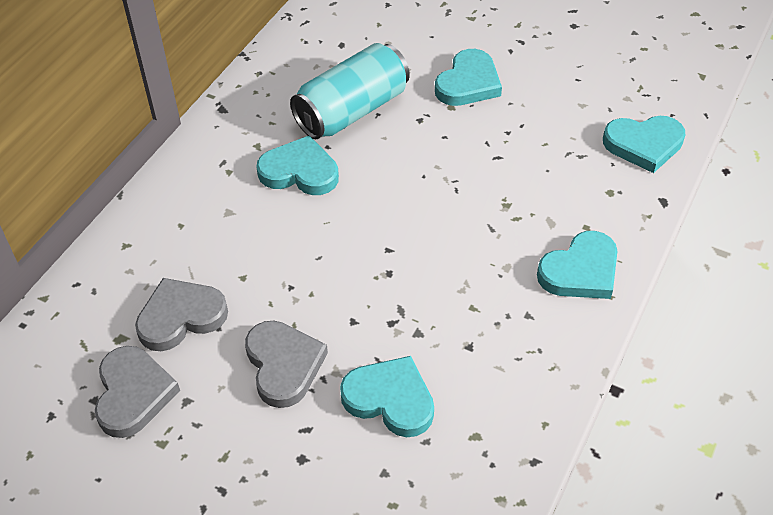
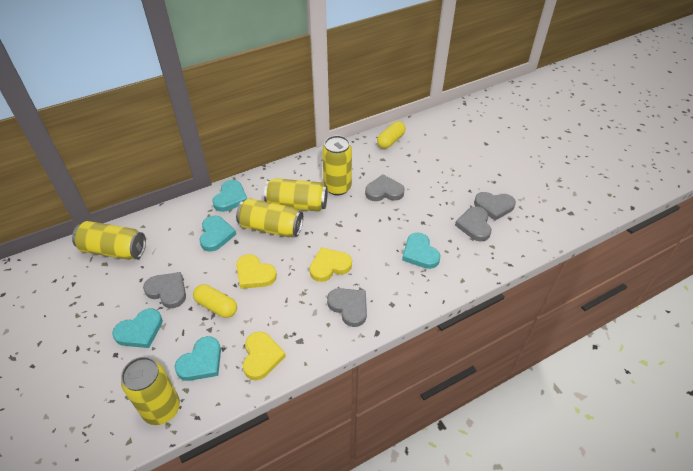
grey heart: 3 -> 5
turquoise can: 1 -> 0
yellow can: 0 -> 5
yellow capsule: 0 -> 2
yellow heart: 0 -> 3

